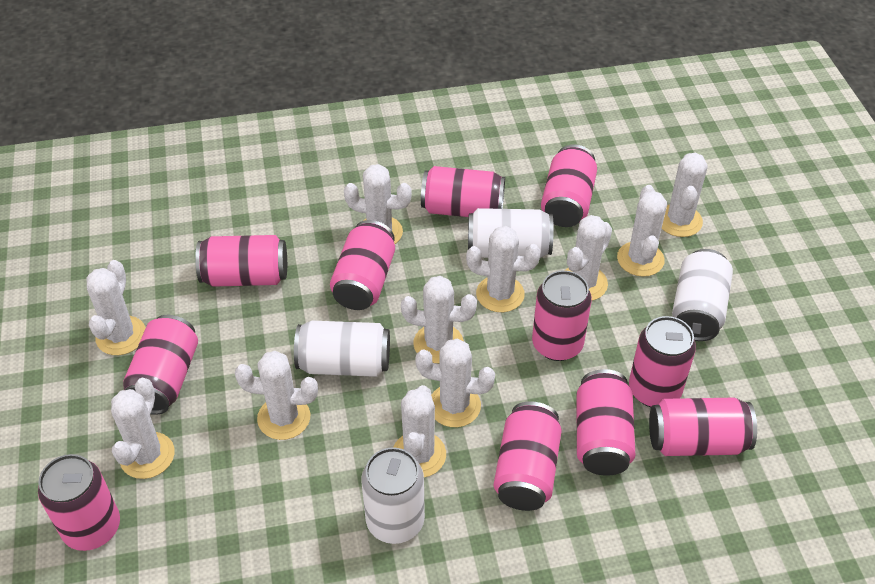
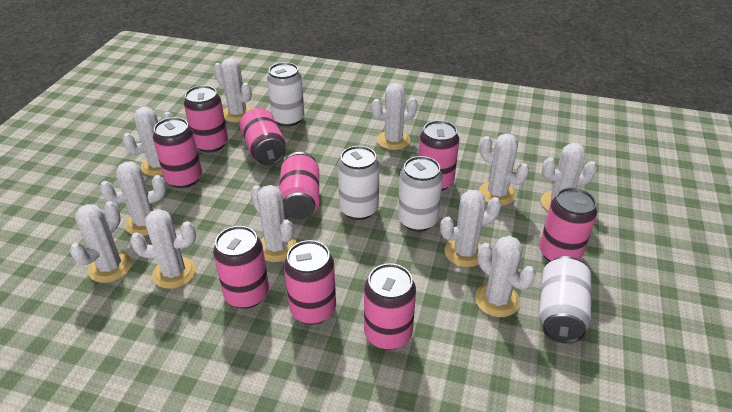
pink can: 11 -> 9

